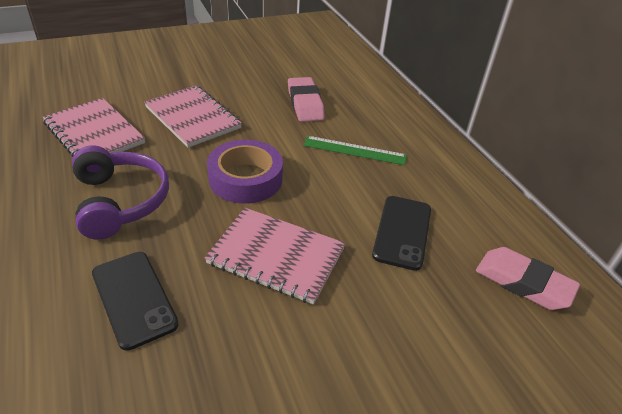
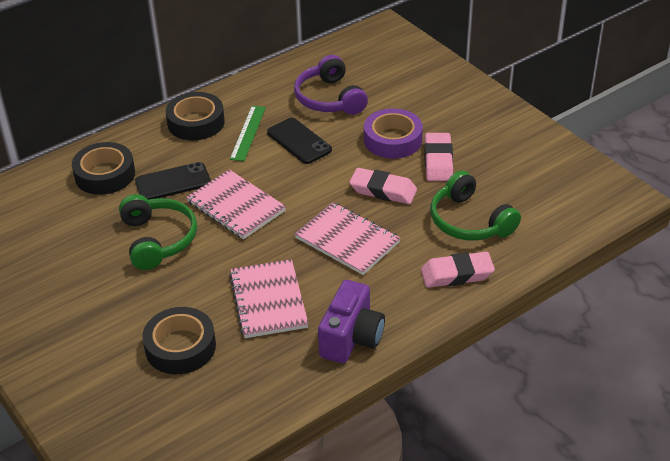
black tape: 0 -> 3
green headphones: 0 -> 2
pink eraser: 2 -> 3
purple camera: 0 -> 1

